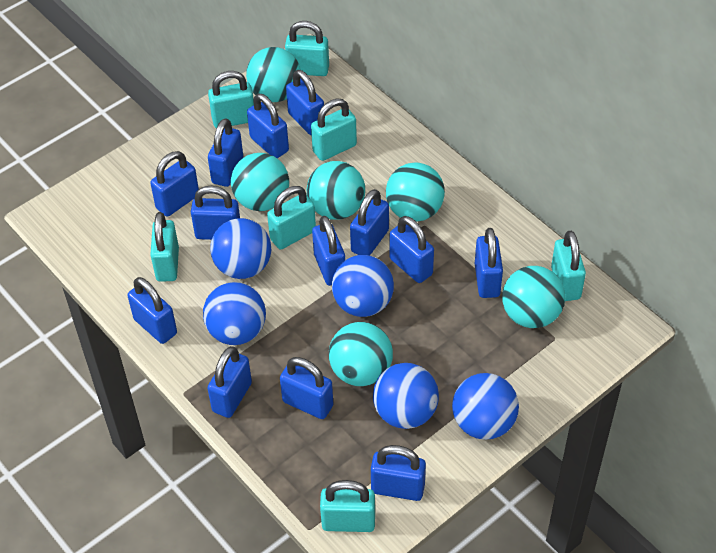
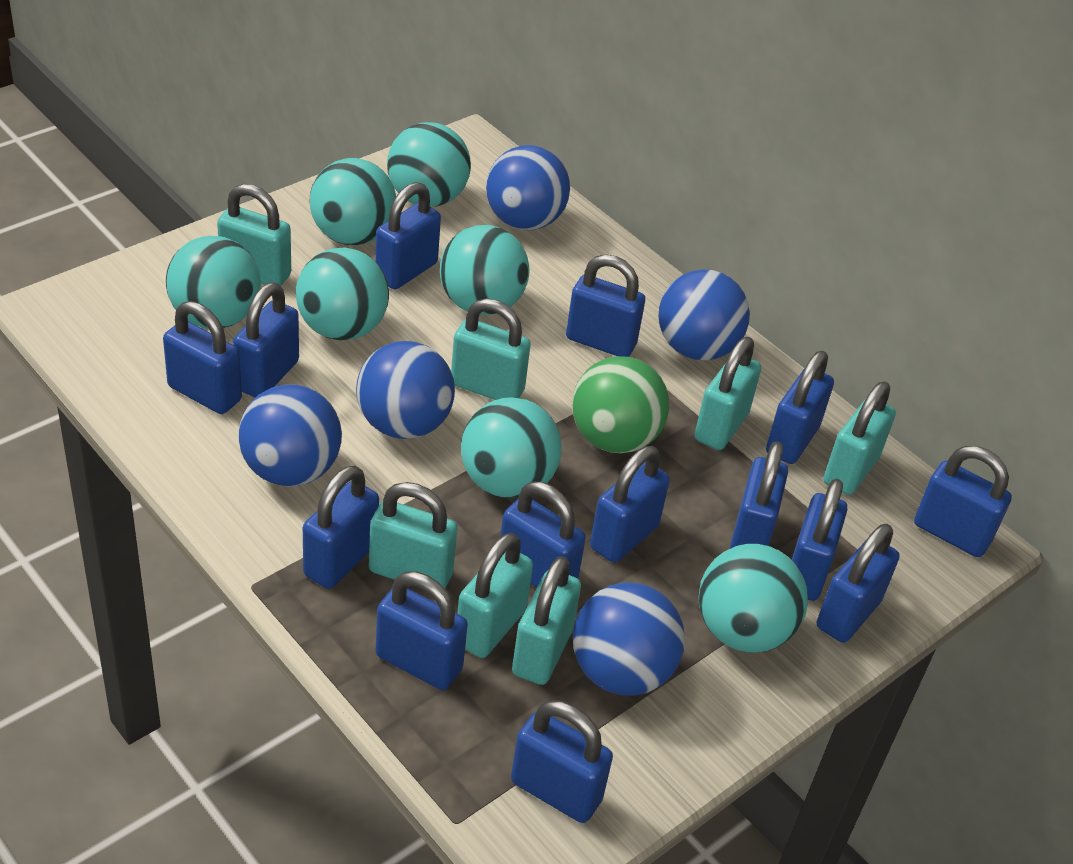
blue padlock: 13 -> 14
green ball: 0 -> 1
turquoise ball: 6 -> 7

